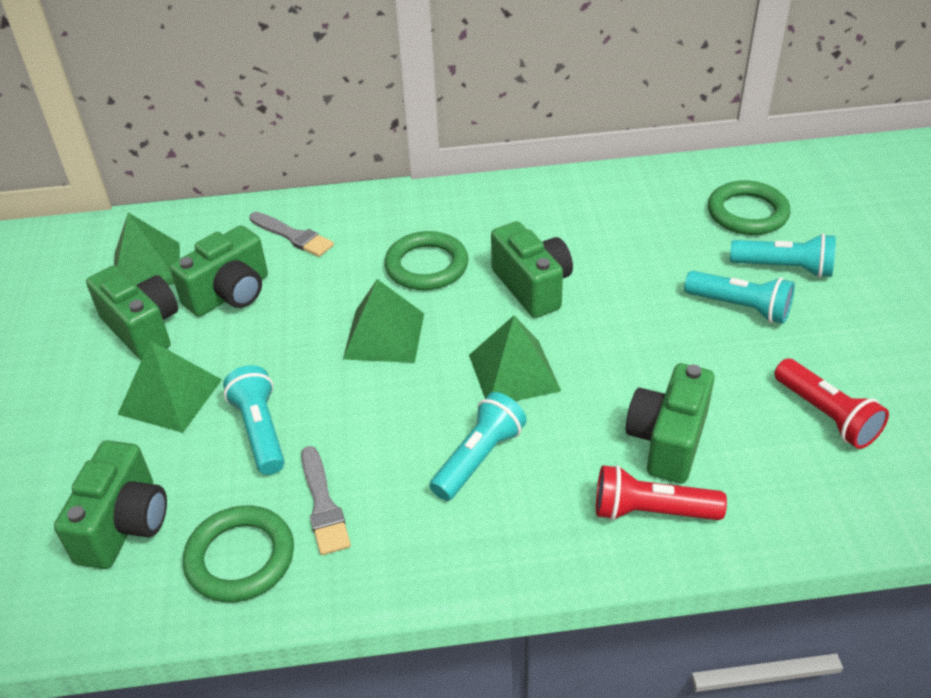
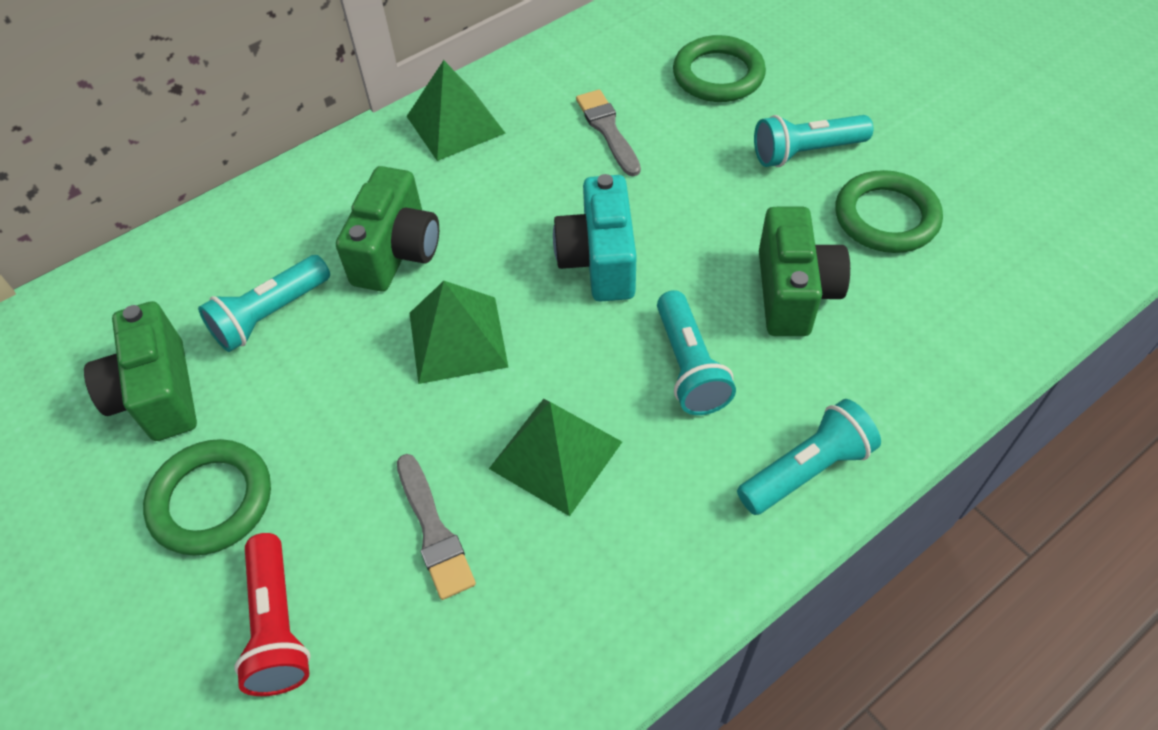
green camera: 5 -> 3
green pyramid: 4 -> 3
red flashlight: 2 -> 1
turquoise camera: 0 -> 1

